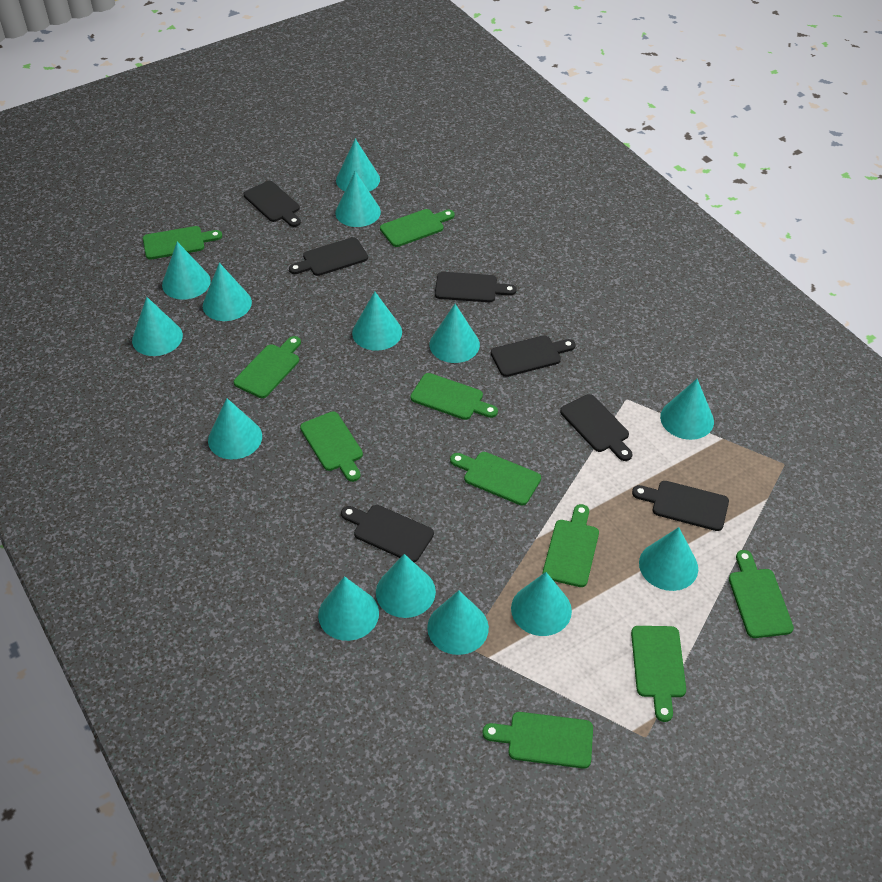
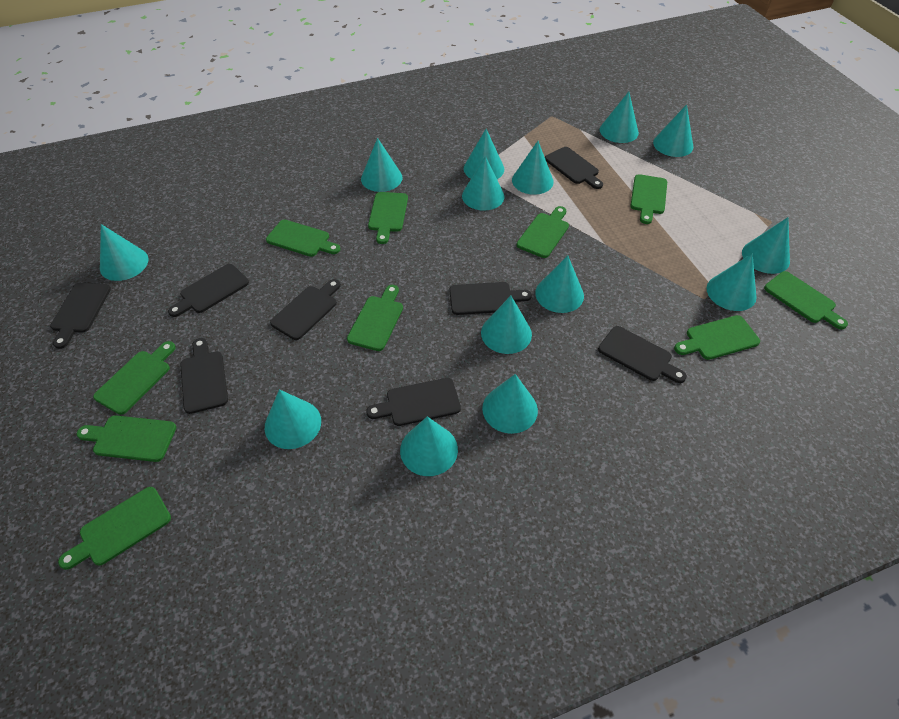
black cutting board: 7 -> 8

